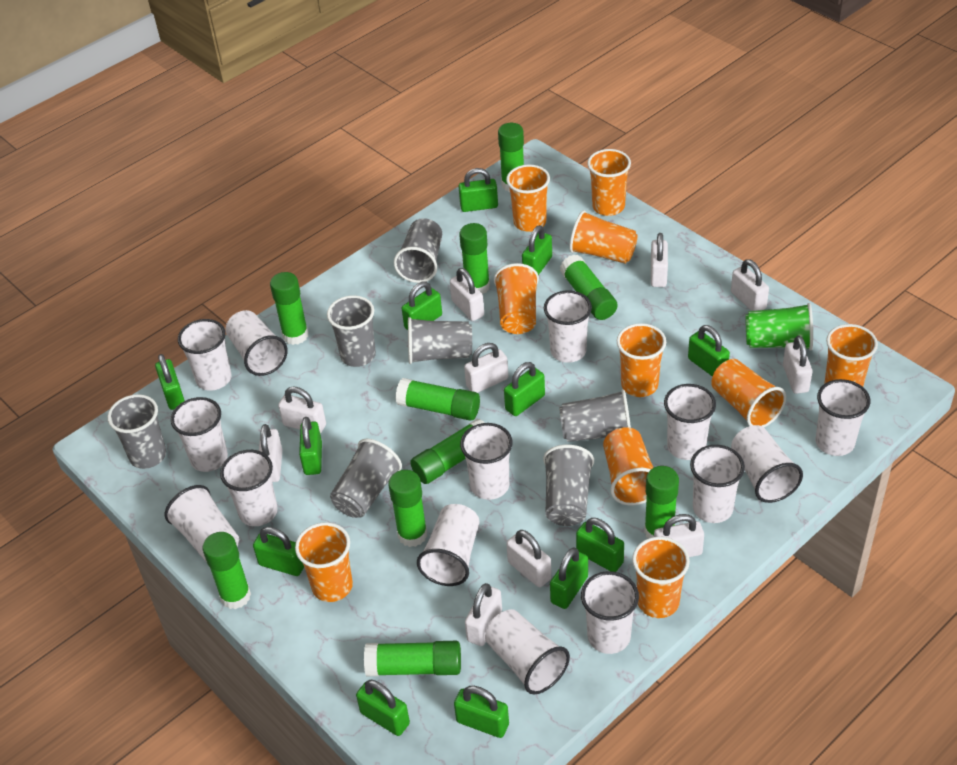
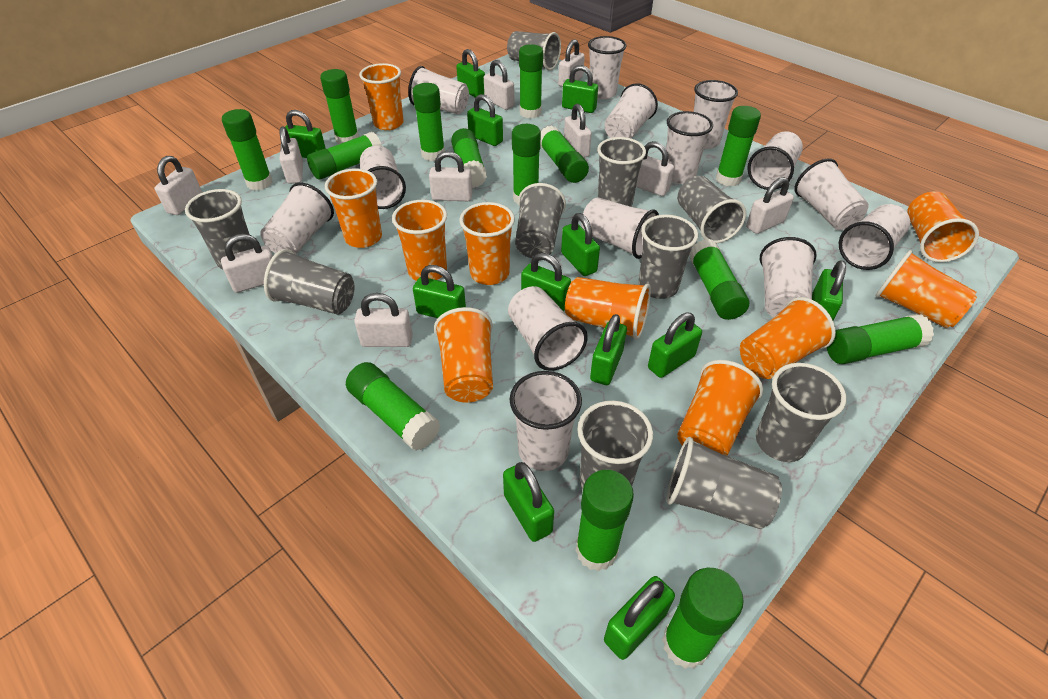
green cup: 1 -> 0
green glue stick: 10 -> 14
grey cup: 7 -> 10

